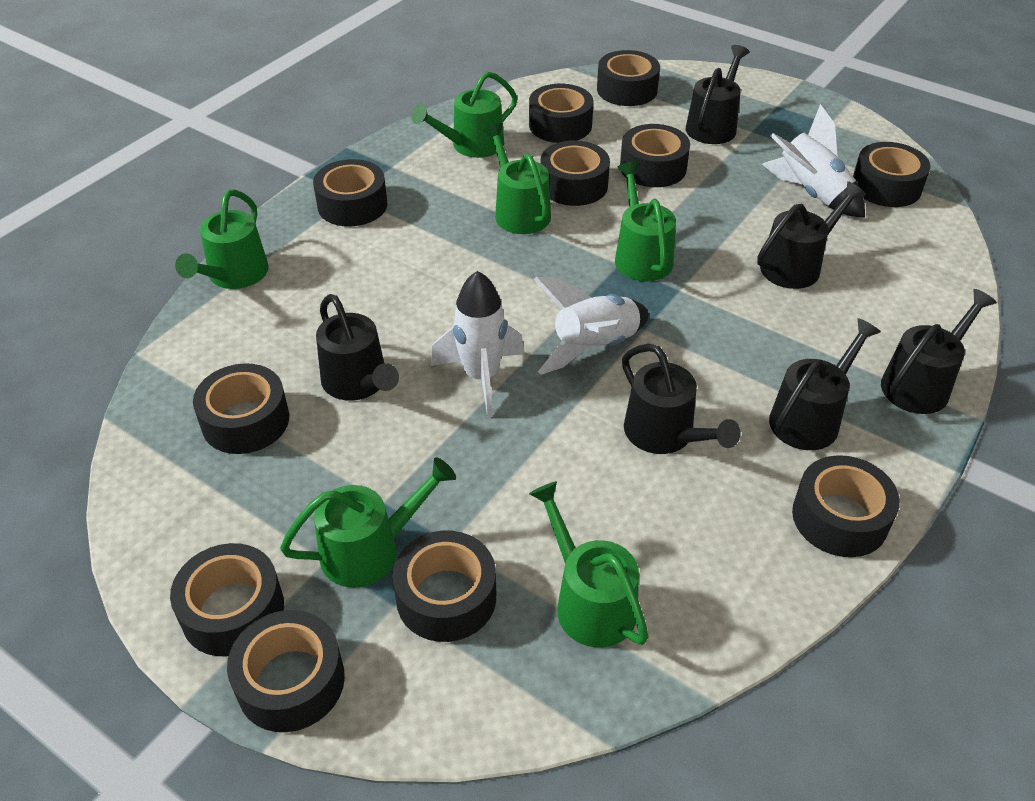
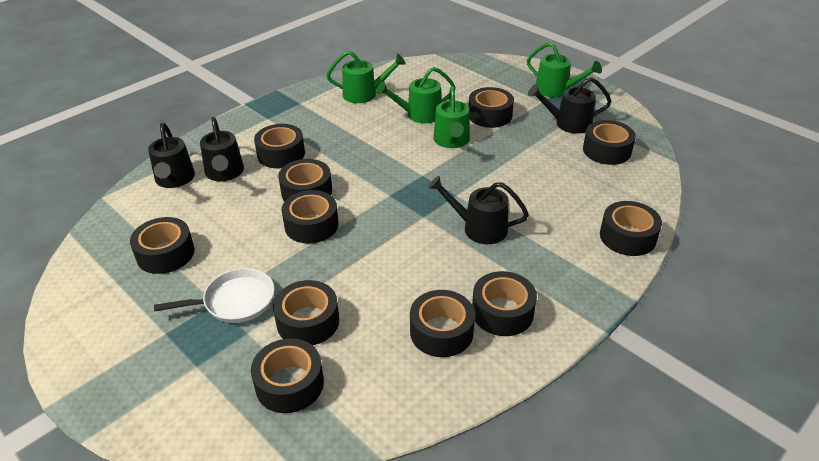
black watering can: 6 -> 4
green watering can: 6 -> 4
white pan: 0 -> 1
white rocket: 3 -> 0

